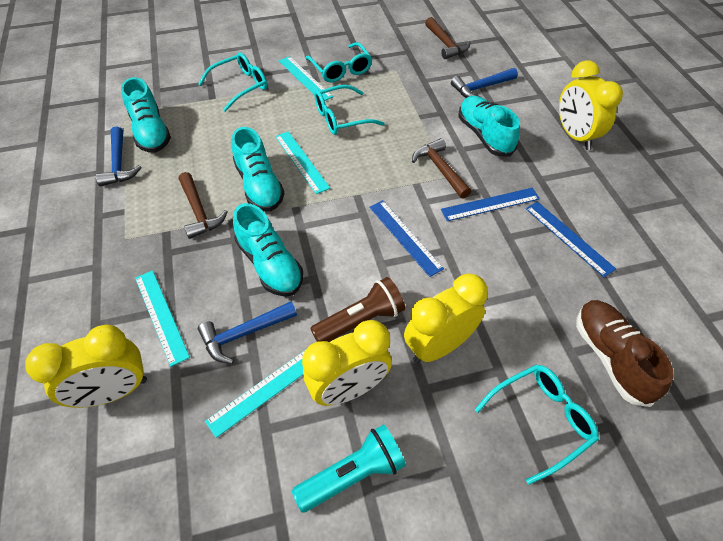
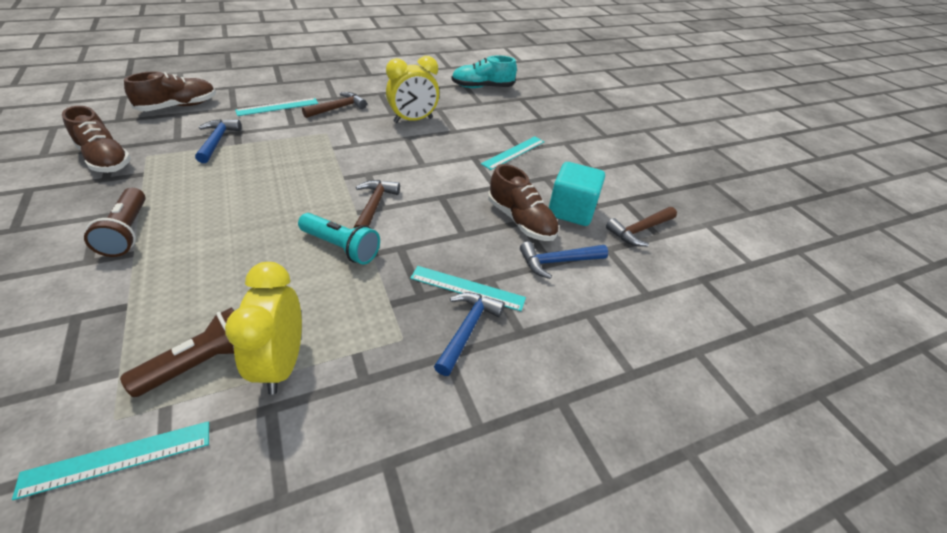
blue ruler: 3 -> 0
brown flashlight: 1 -> 2
brown shoe: 1 -> 3
turquoise cube: 0 -> 1
turquoise glasses: 4 -> 0
turquoise shoe: 4 -> 1
yellow clock: 4 -> 2

